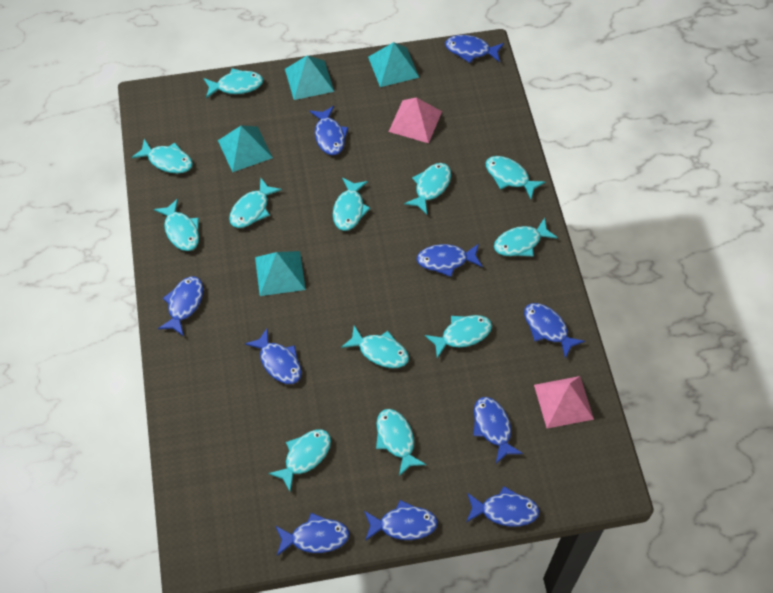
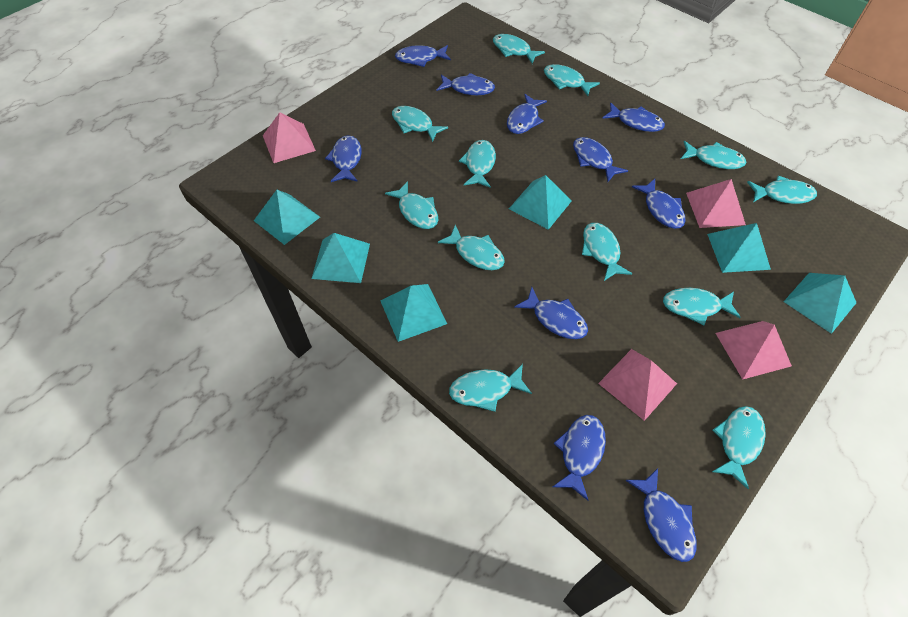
pink pyramid: 2 -> 4
turquoise pyramid: 4 -> 6

